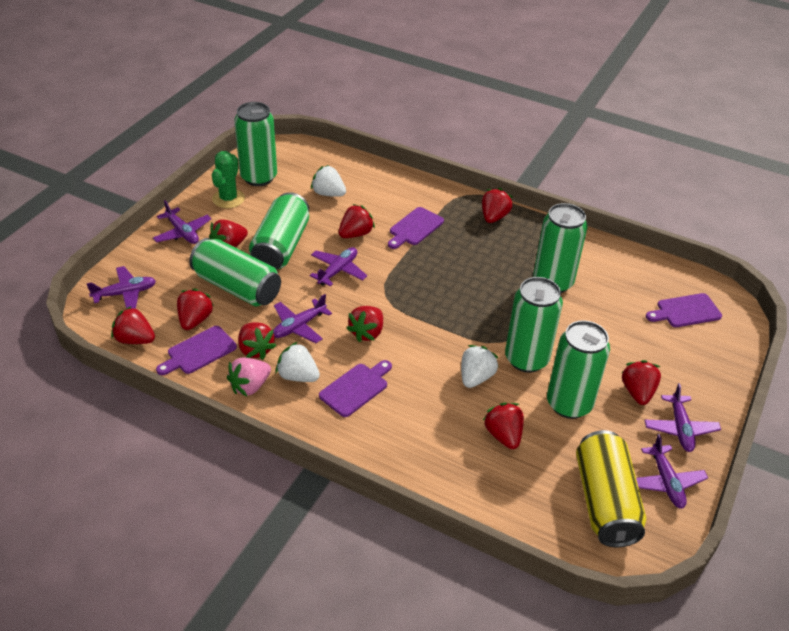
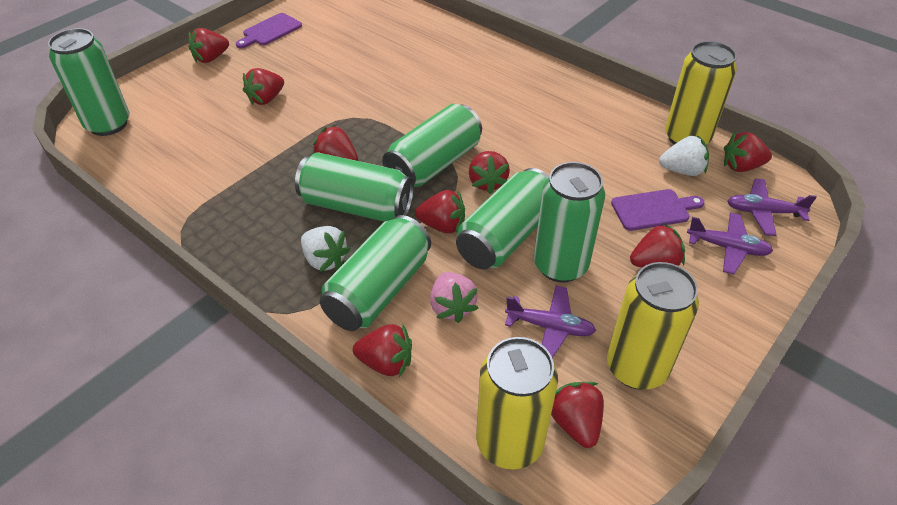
green cactus: 1 -> 0
purple cutting board: 4 -> 2
purple plane: 6 -> 3
white strawberry: 3 -> 2
yellow can: 1 -> 3

